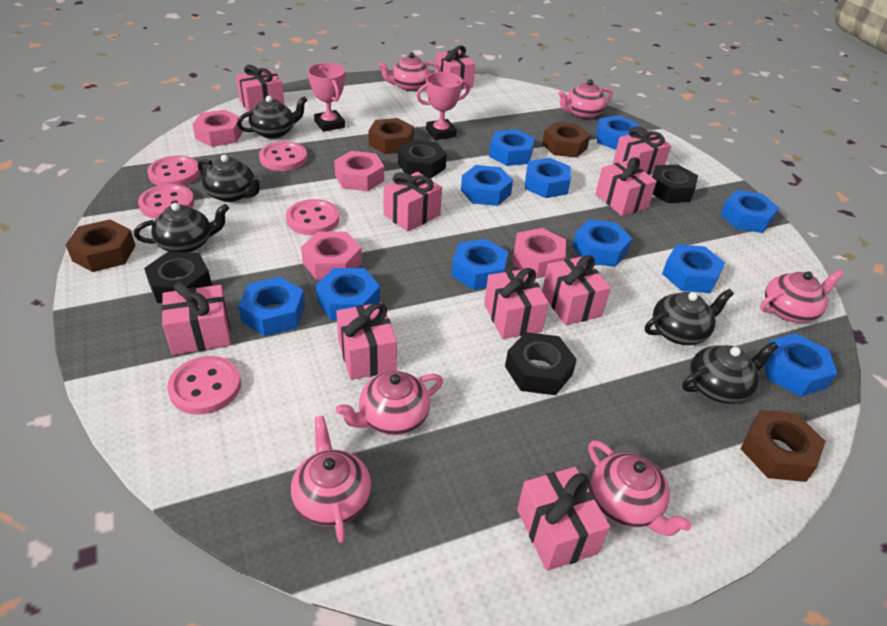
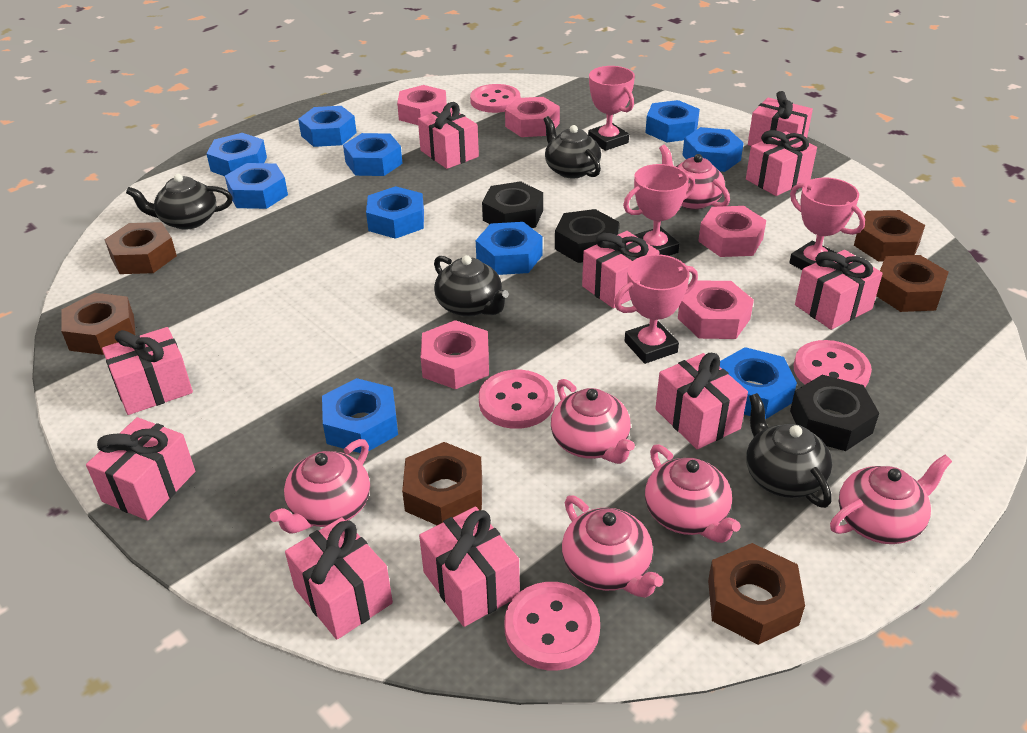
black nut: 4 -> 3
black teapot: 5 -> 4
blue nut: 11 -> 10
brown nut: 4 -> 6
pink button: 5 -> 4
pink nut: 4 -> 5
pink trophy: 2 -> 4

